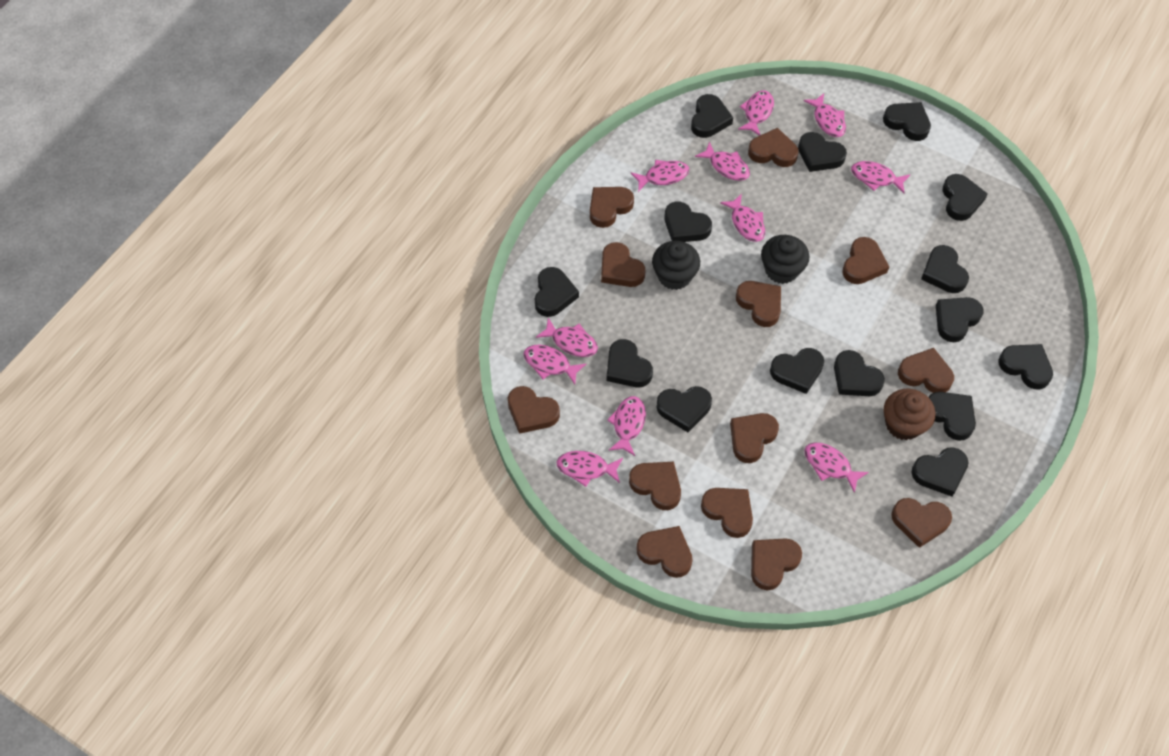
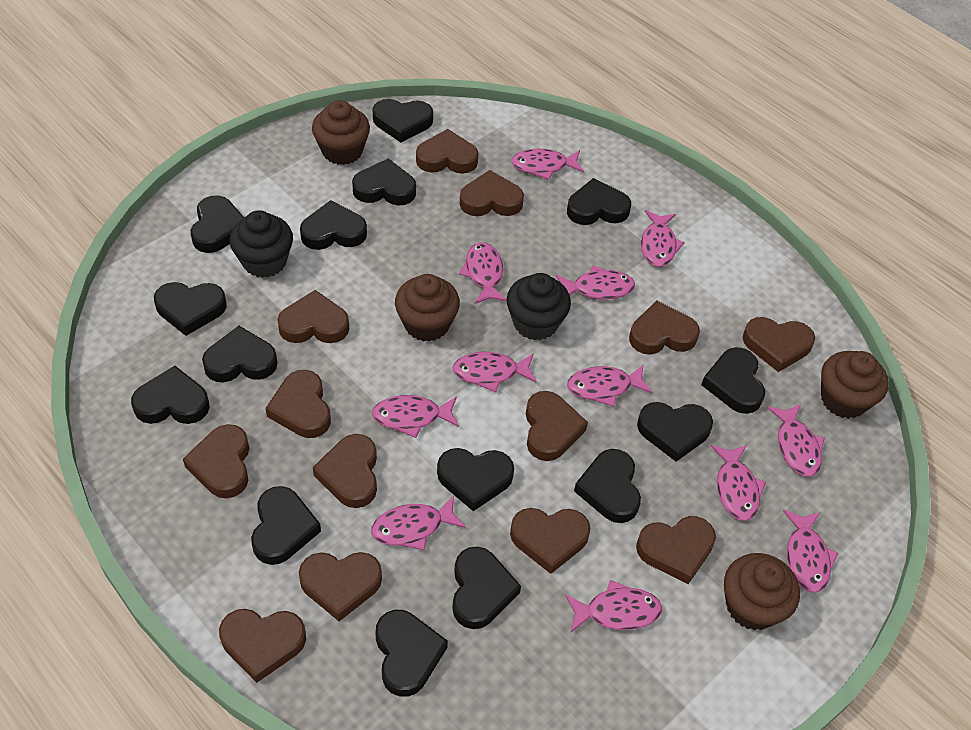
brown cupcake: 1 -> 4
pink fish: 11 -> 12

